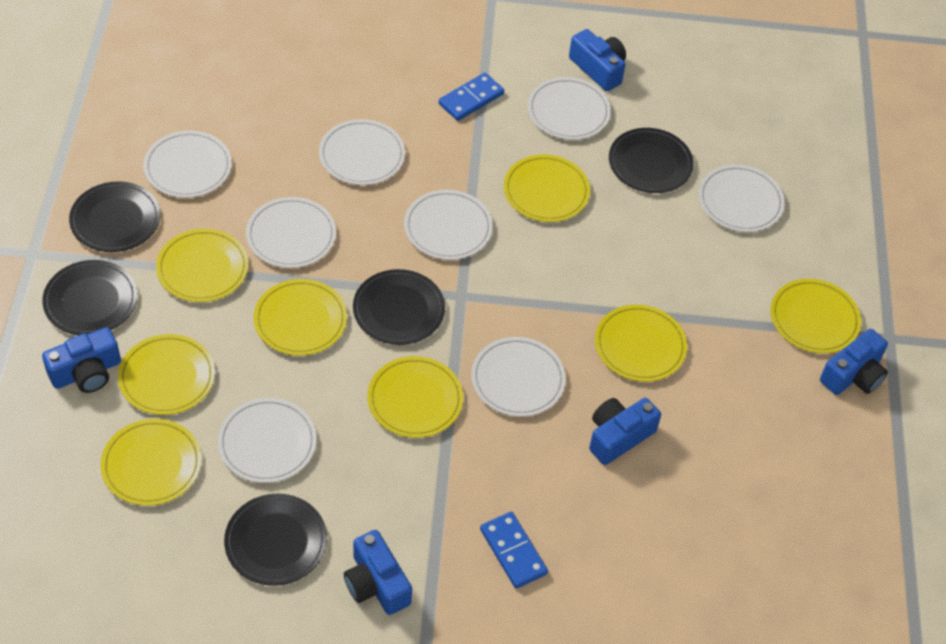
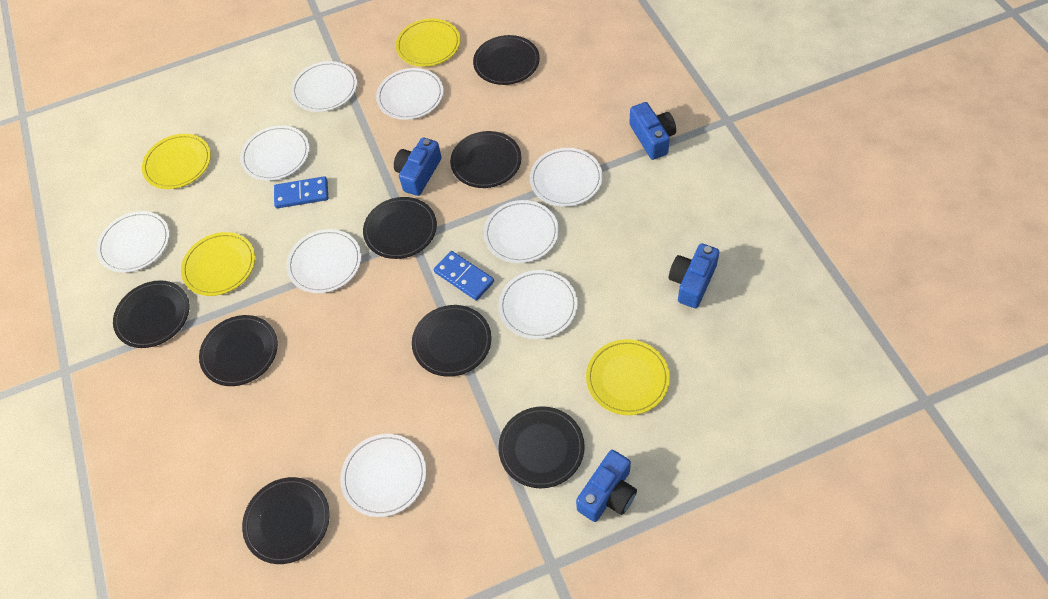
black plate: 5 -> 8
blue camera: 5 -> 4
white plate: 8 -> 9
yellow plate: 8 -> 4

